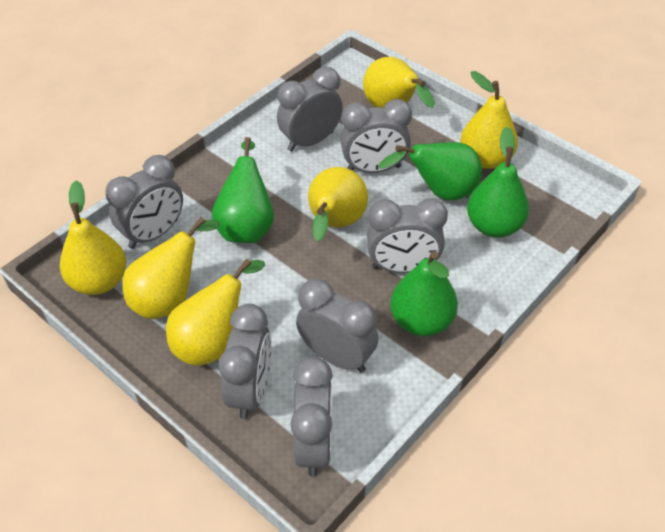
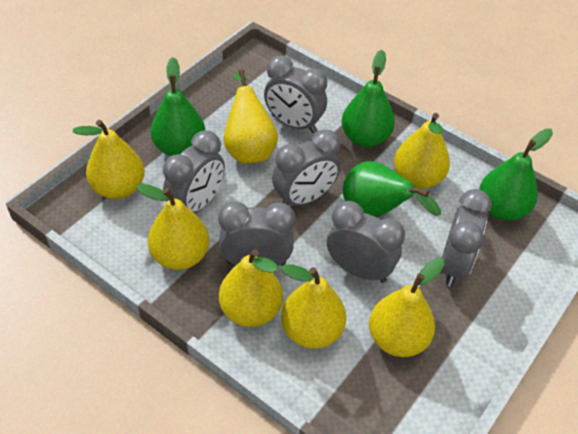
grey clock: 7 -> 6
yellow pear: 6 -> 7

